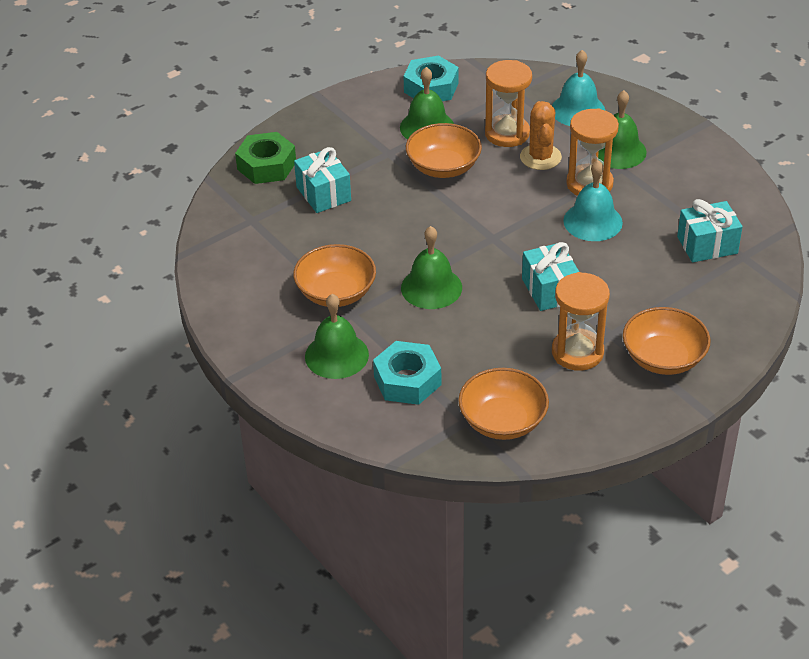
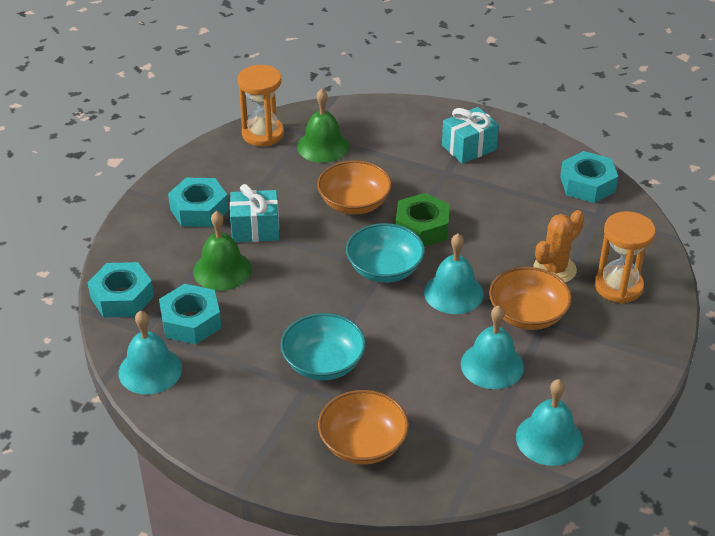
green bell: 4 -> 2
orange bowl: 4 -> 3
orange hourglass: 3 -> 2
turquoise bell: 2 -> 4
turquoise bowl: 0 -> 2
turquoise gift: 3 -> 2
turquoise nut: 2 -> 4

